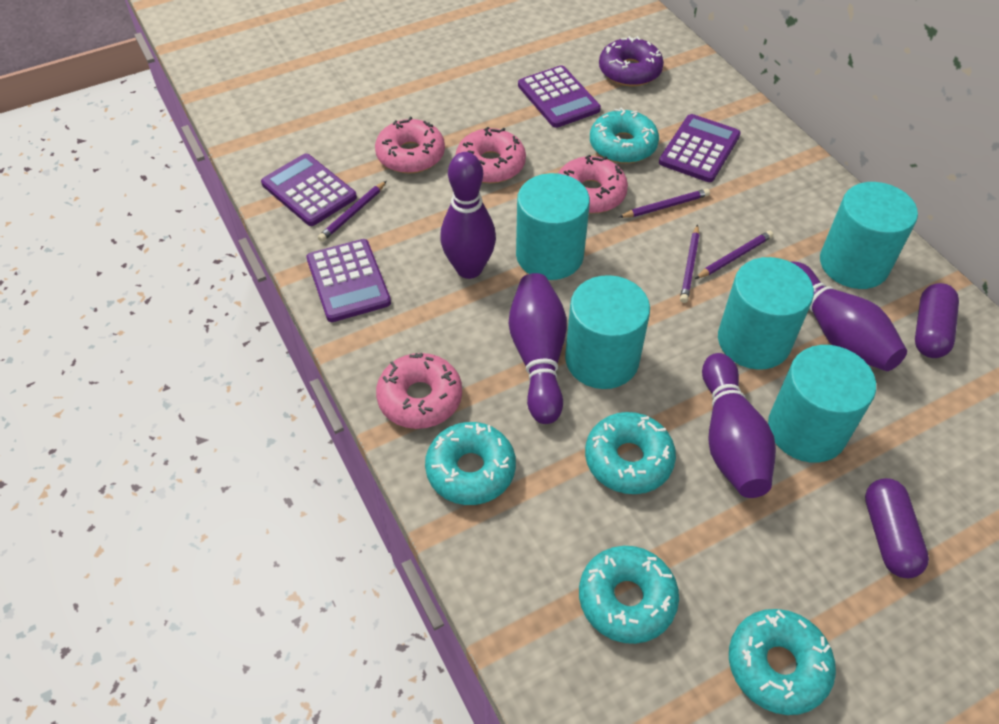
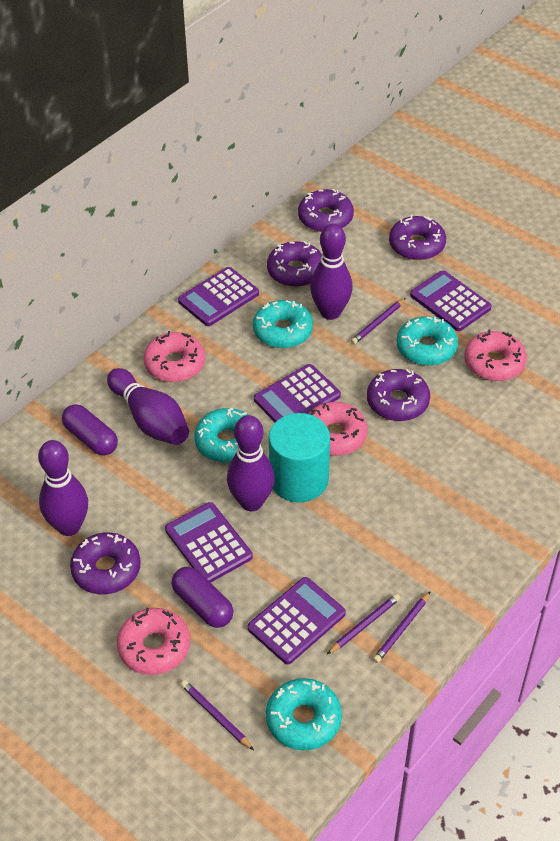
purple calculator: 4 -> 5
purple donut: 1 -> 5
turquoise cylinder: 5 -> 1
turquoise donut: 5 -> 4

